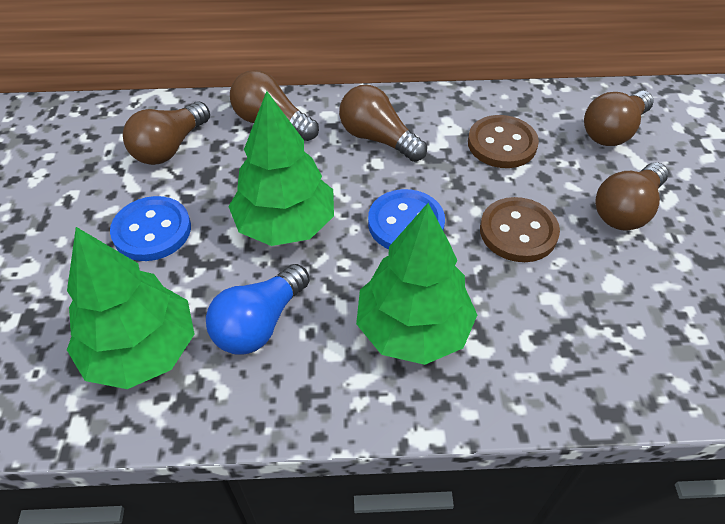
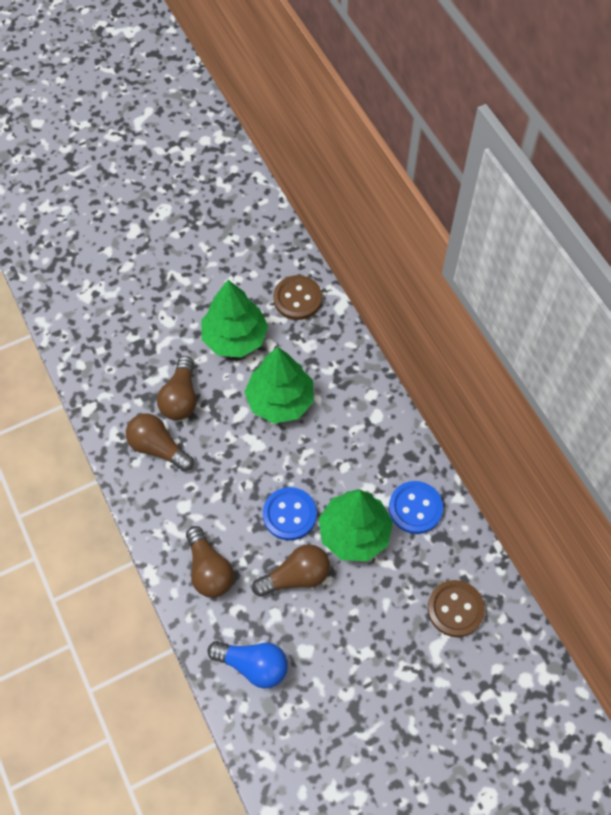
brown light bulb: 5 -> 4

